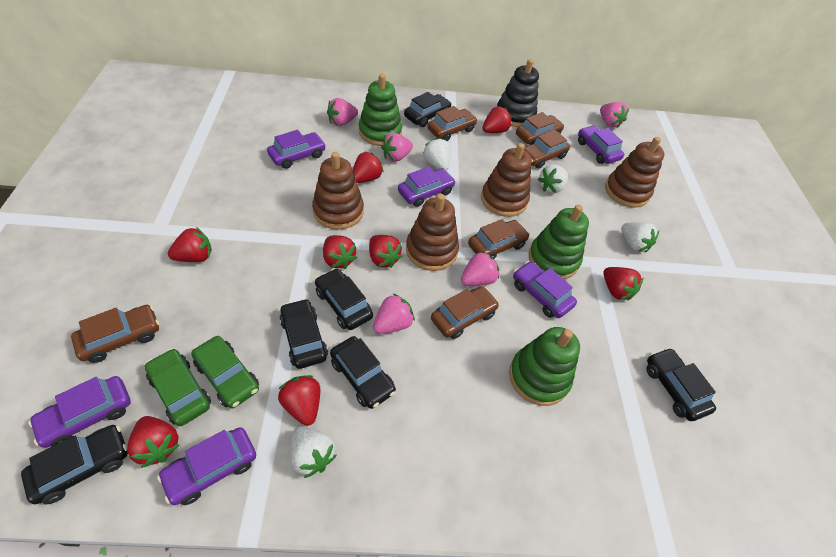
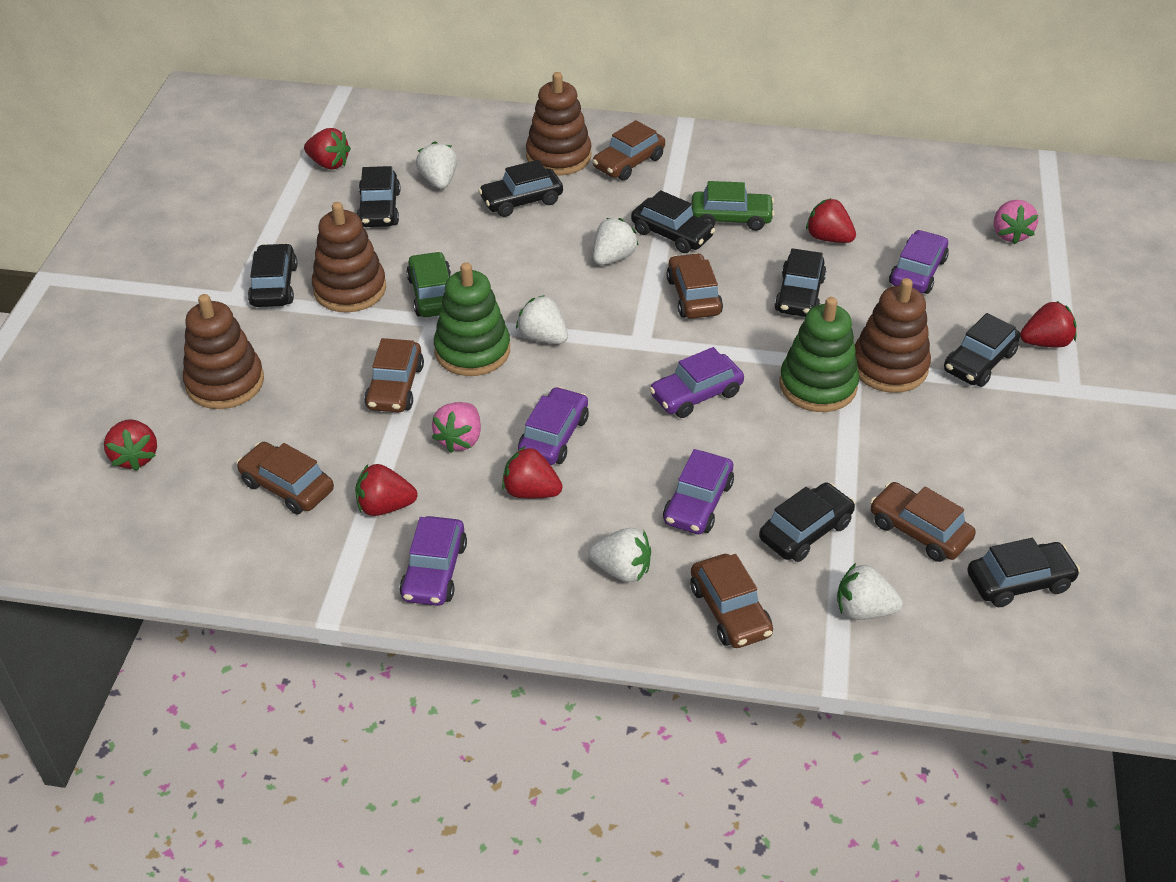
black car: 6 -> 8
black stacking toy: 1 -> 0
green stacking toy: 3 -> 2
pink strawberry: 5 -> 2
purple car: 6 -> 5
red strawberry: 8 -> 6
white strawberry: 4 -> 5

